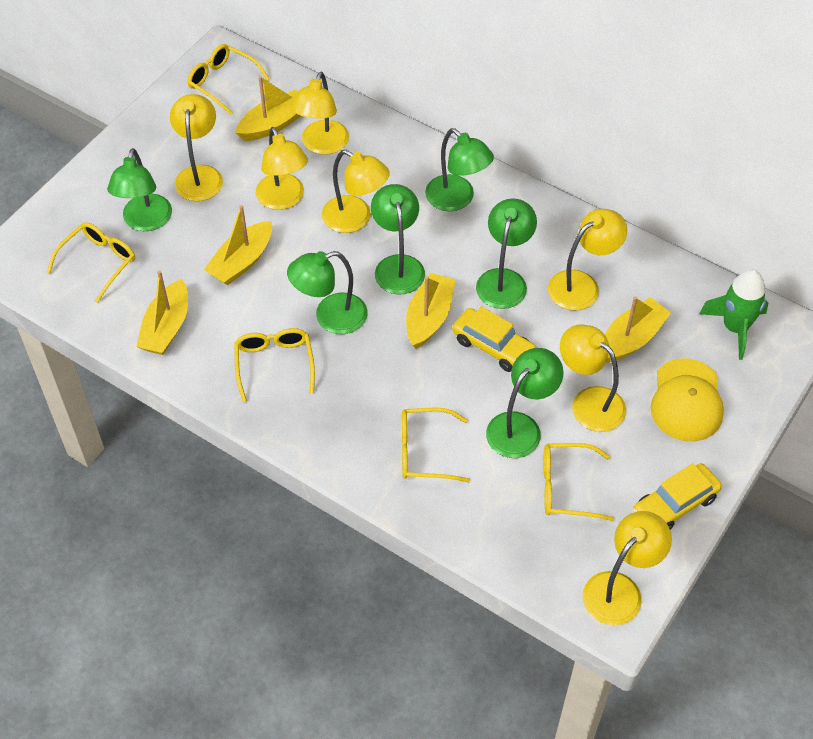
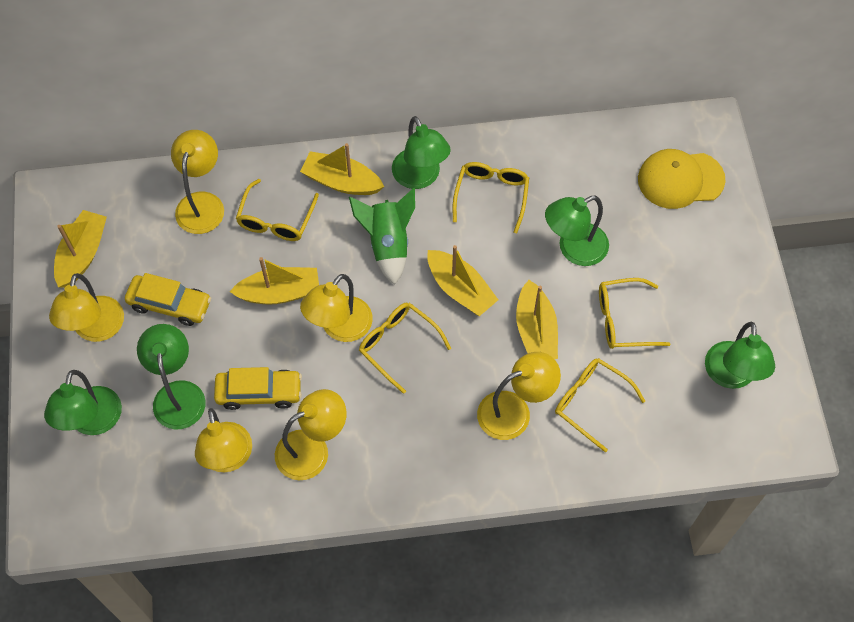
green lamp: 6 -> 5
yellow lamp: 7 -> 6

